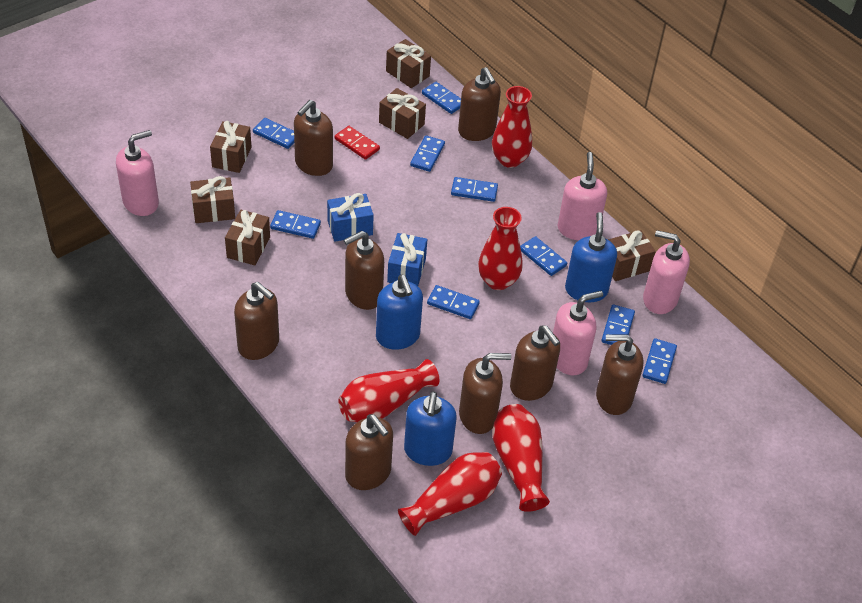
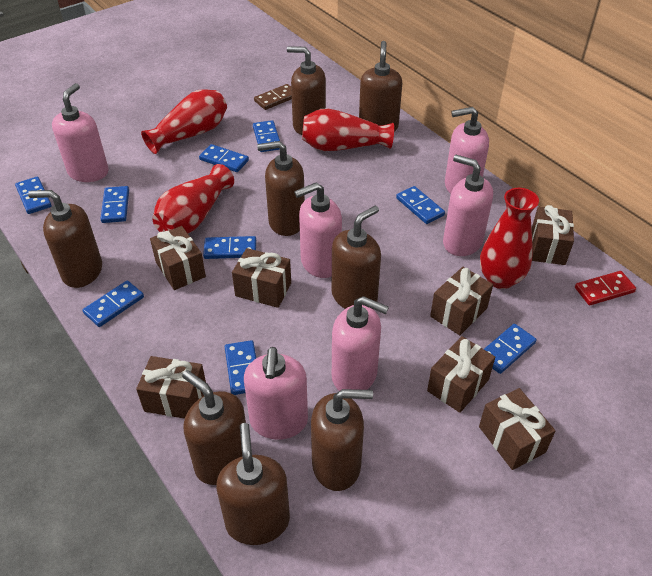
blue gift: 2 -> 0
blue soap dispenser: 3 -> 0
brown domino: 0 -> 1
brown gift: 6 -> 7
pink soap dispenser: 4 -> 6
red vase: 5 -> 4

